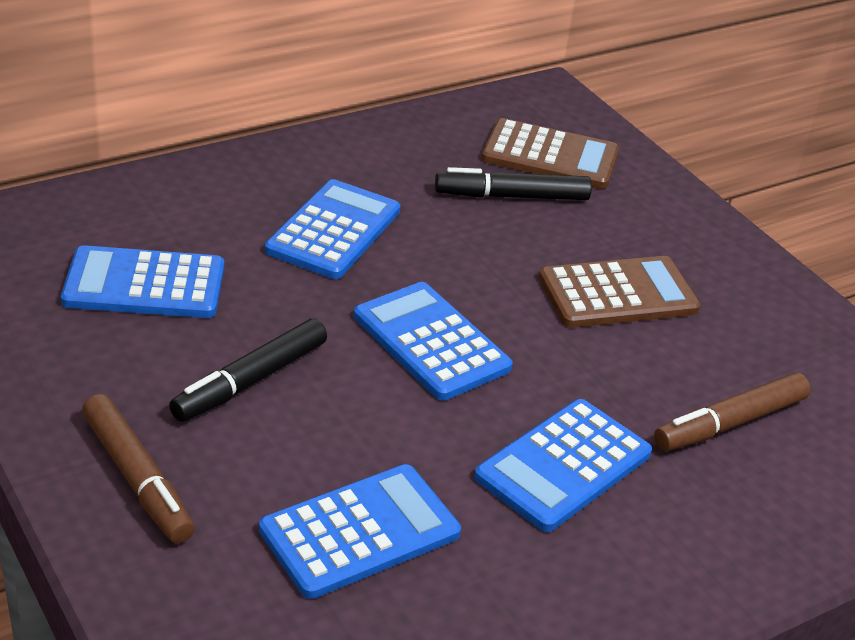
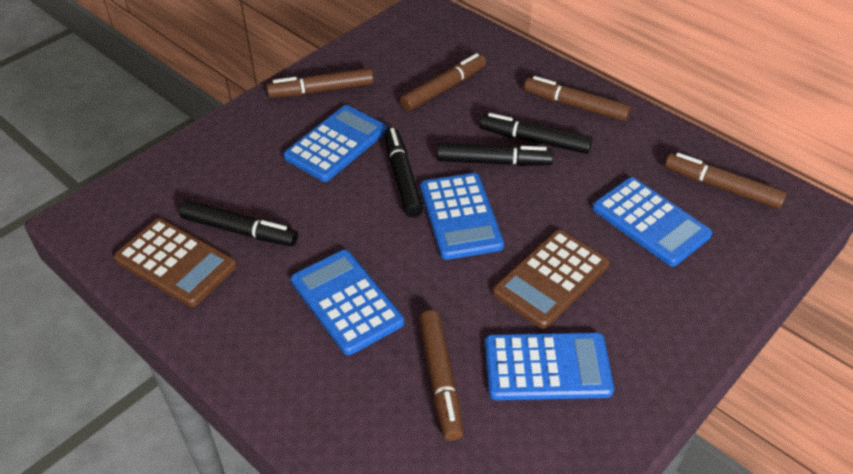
black marker: 2 -> 4
brown marker: 2 -> 5

